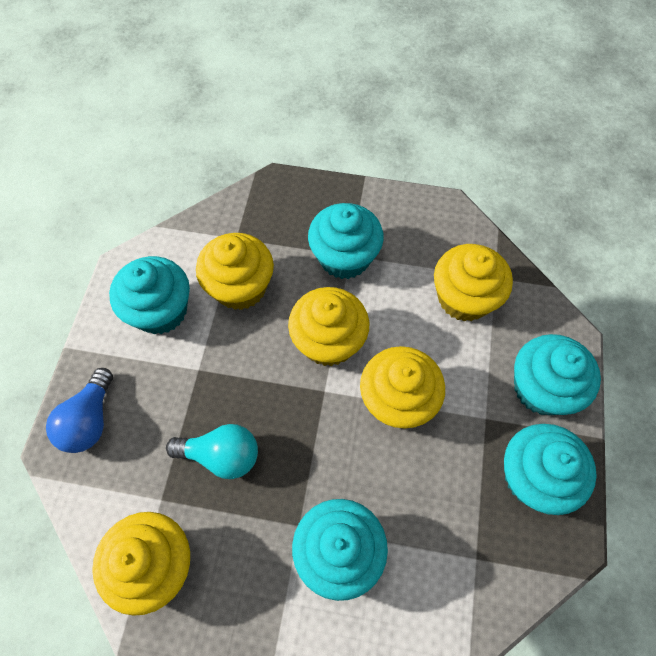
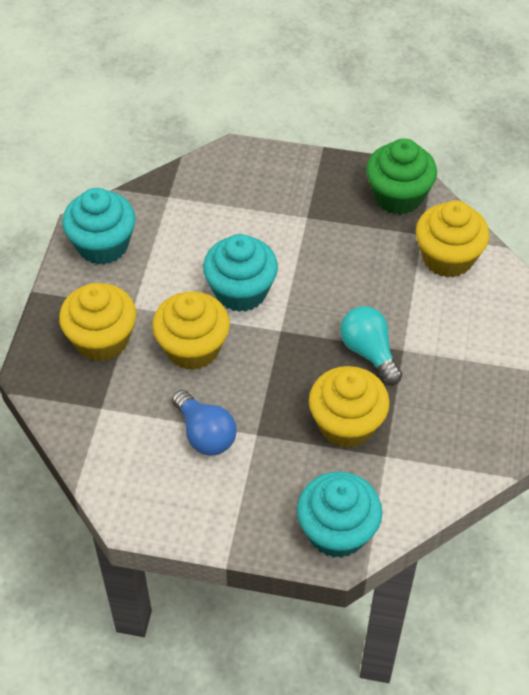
green cupcake: 0 -> 1
turquoise cupcake: 5 -> 3
yellow cupcake: 5 -> 4

